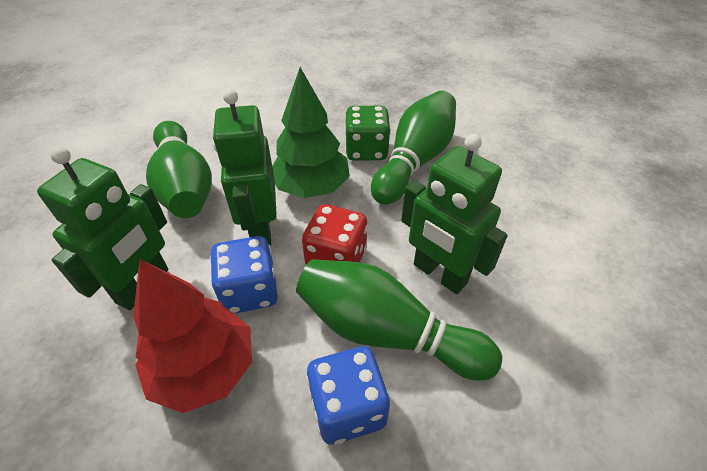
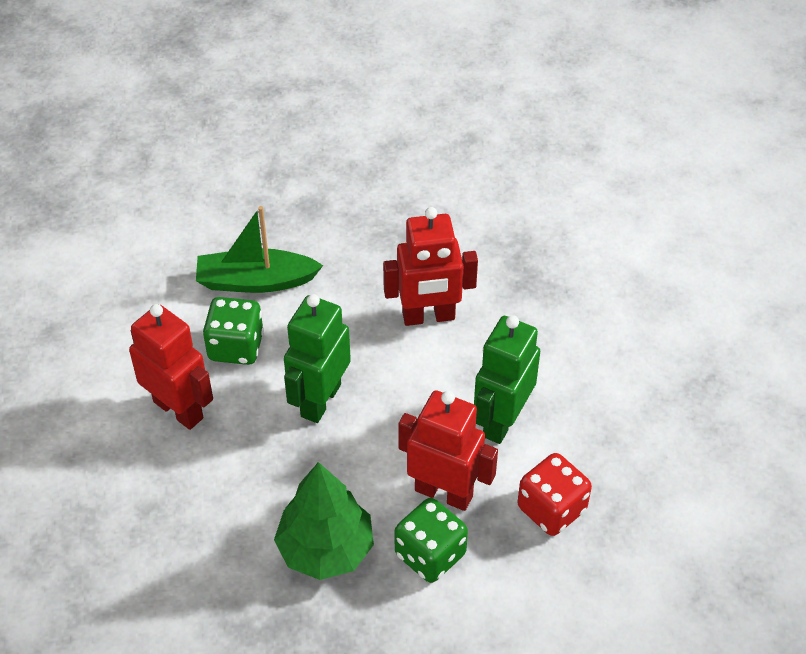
blue dice: 2 -> 0
green boat: 0 -> 1
green bowling pin: 3 -> 0
green dice: 1 -> 2
green robot: 3 -> 2
red robot: 0 -> 3
red tree: 1 -> 0

